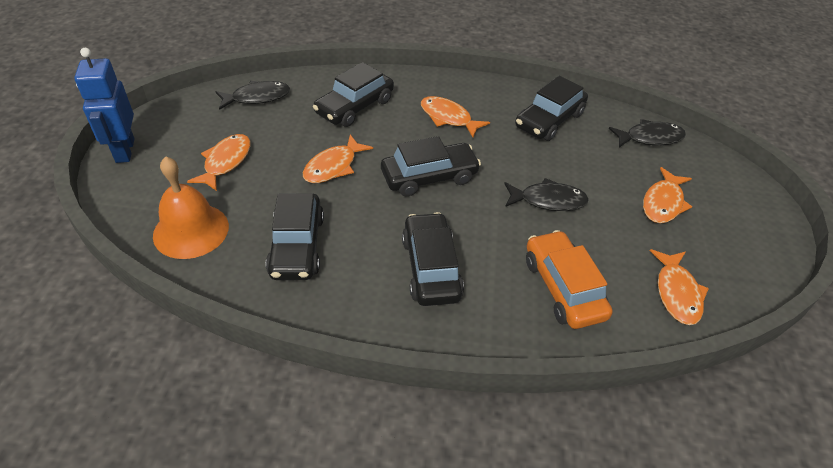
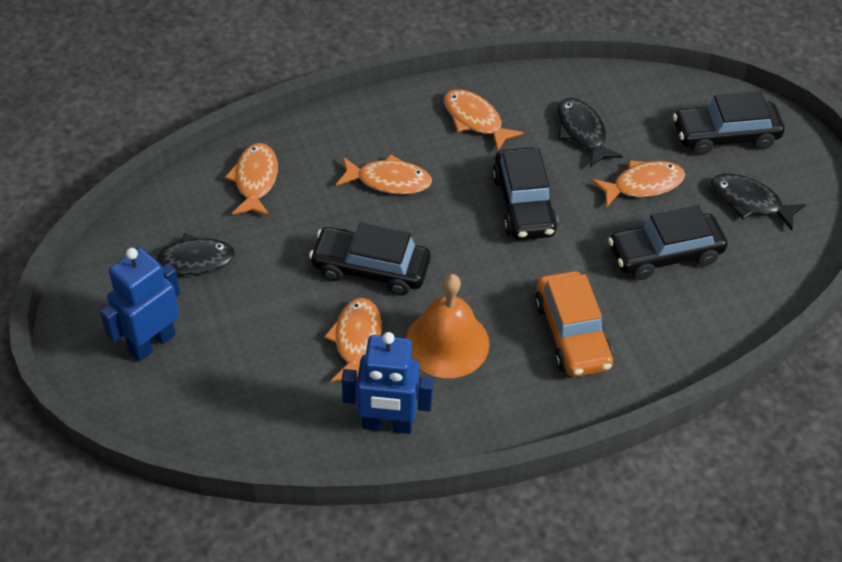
black car: 5 -> 4
blue robot: 1 -> 2

